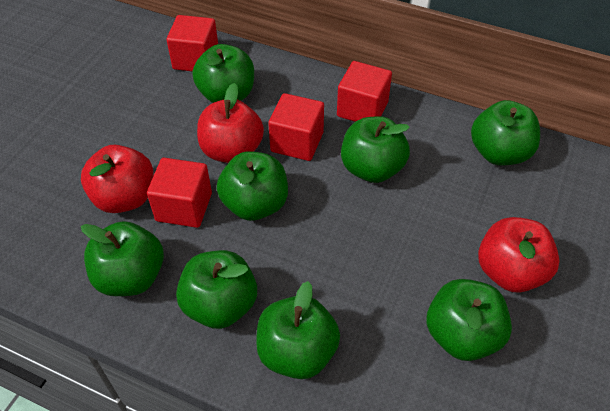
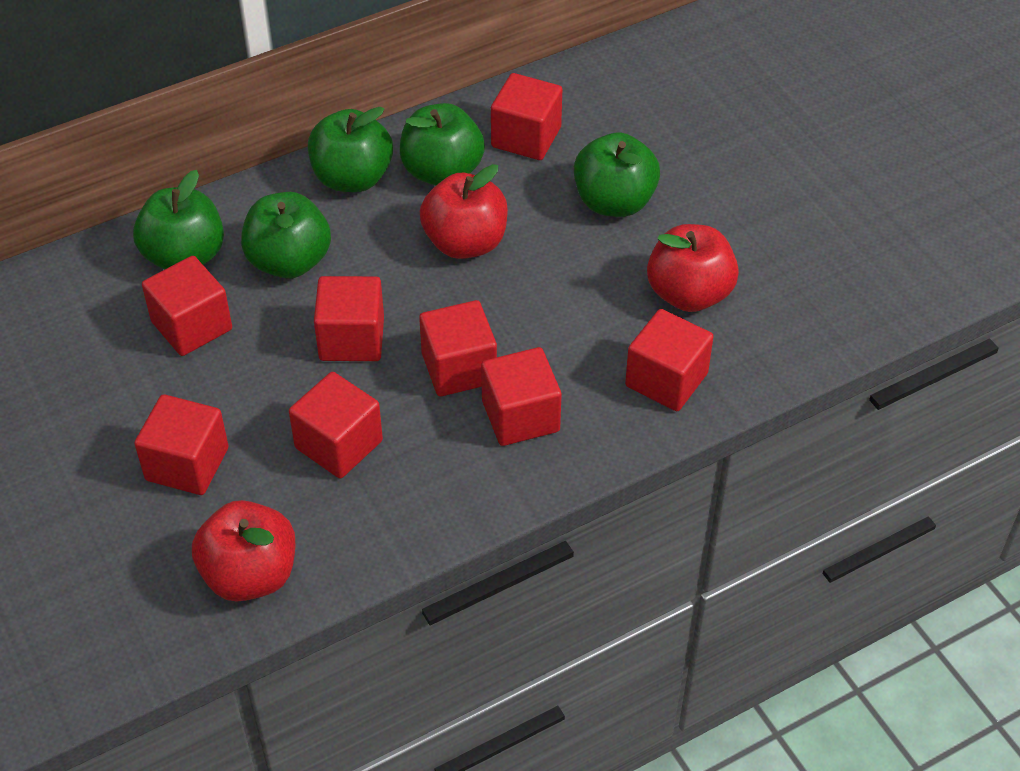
green apple: 8 -> 5
red cube: 4 -> 8

